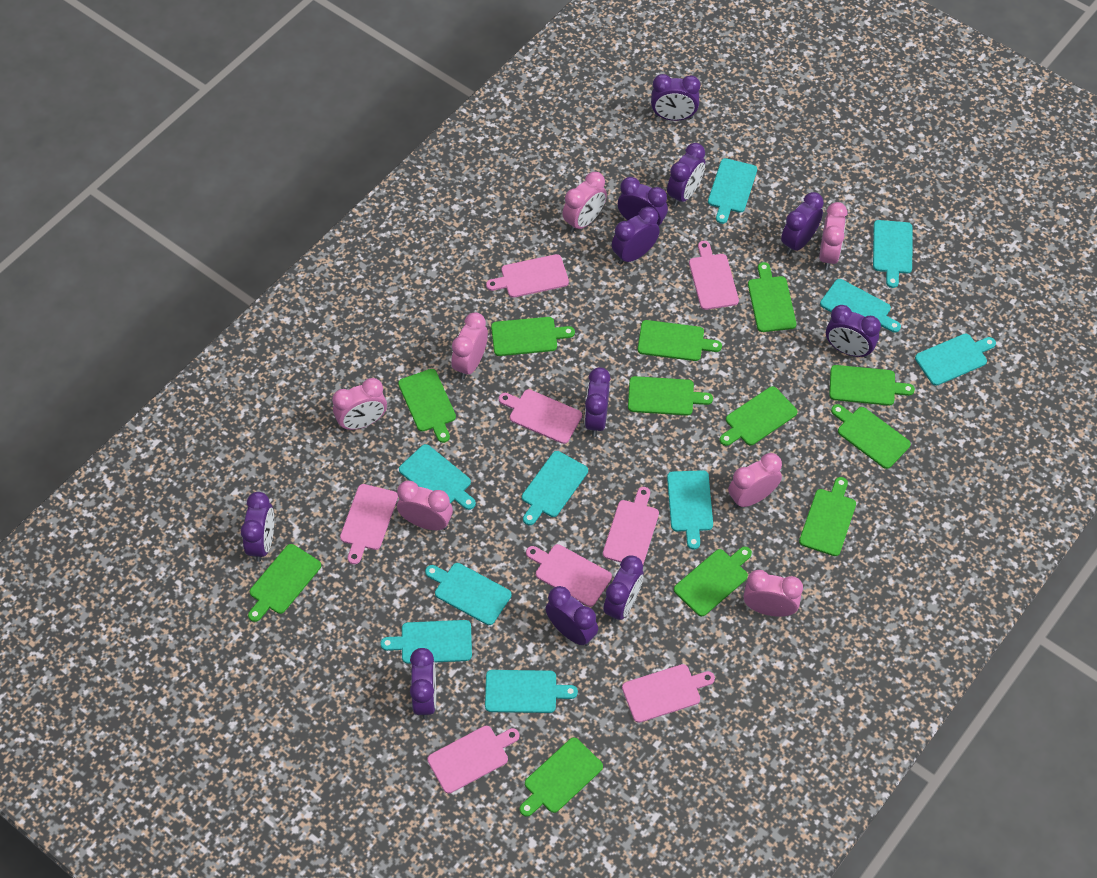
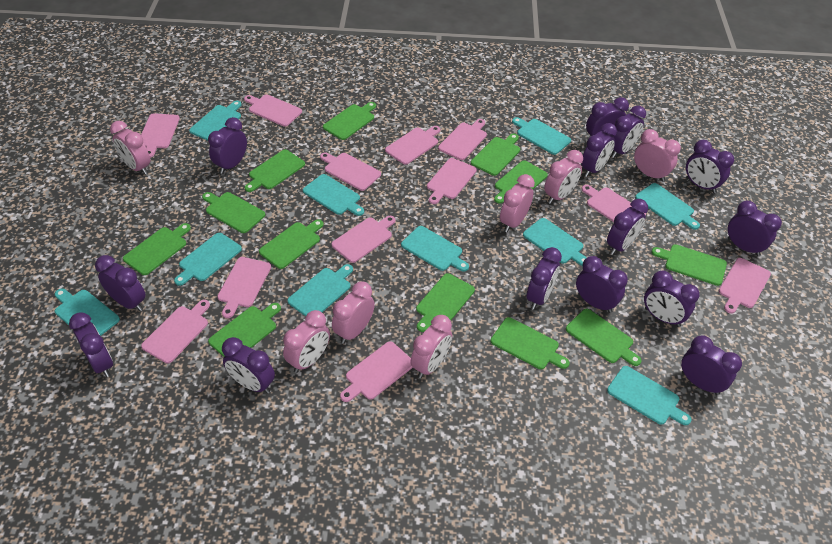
pink cutting board: 8 -> 12
purple clock: 11 -> 14

